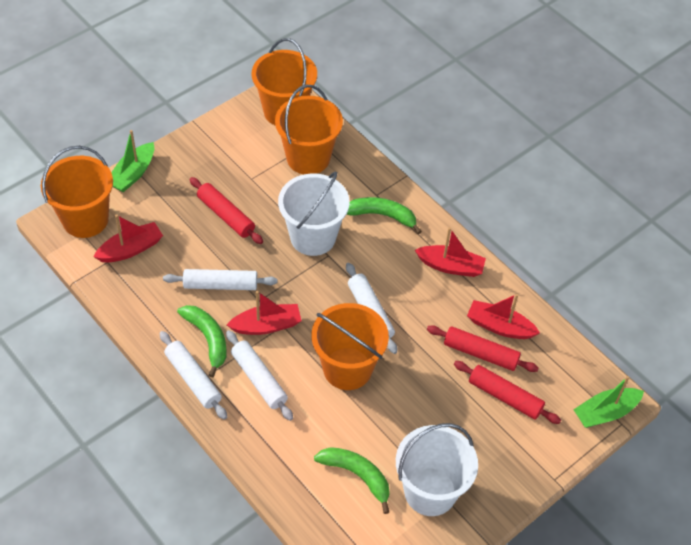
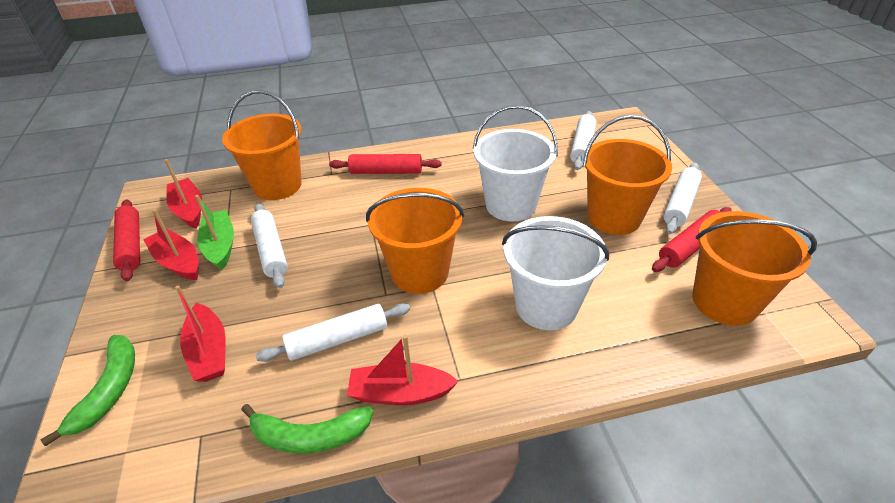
green banana: 3 -> 2
green boat: 2 -> 1

